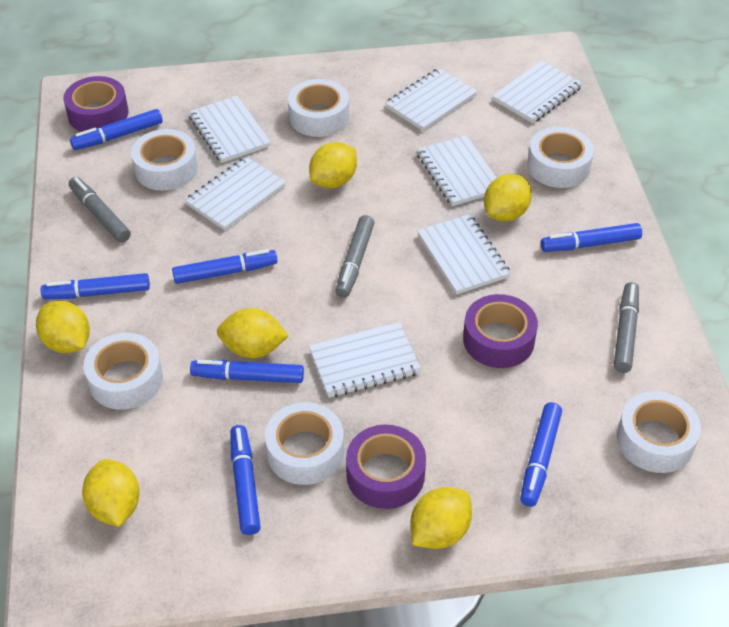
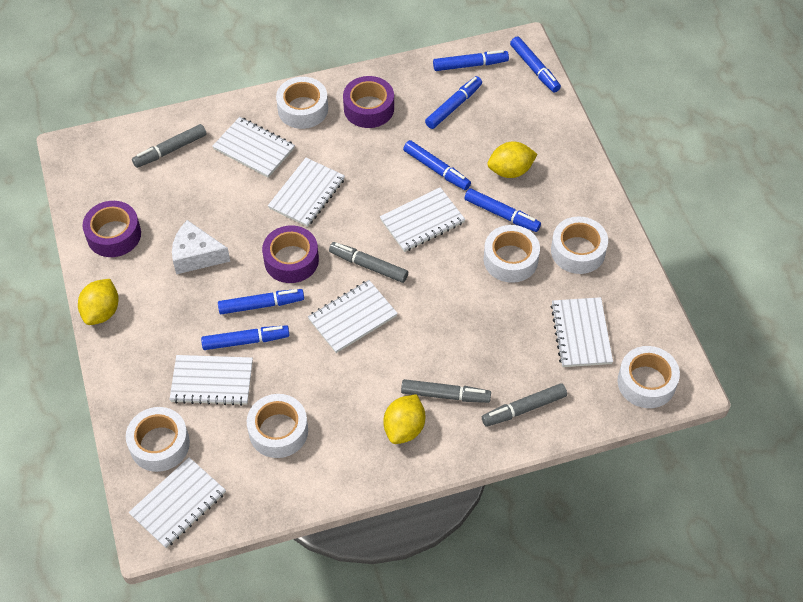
grey marker: 3 -> 4
white cheese: 0 -> 1
yellow lemon: 6 -> 3

